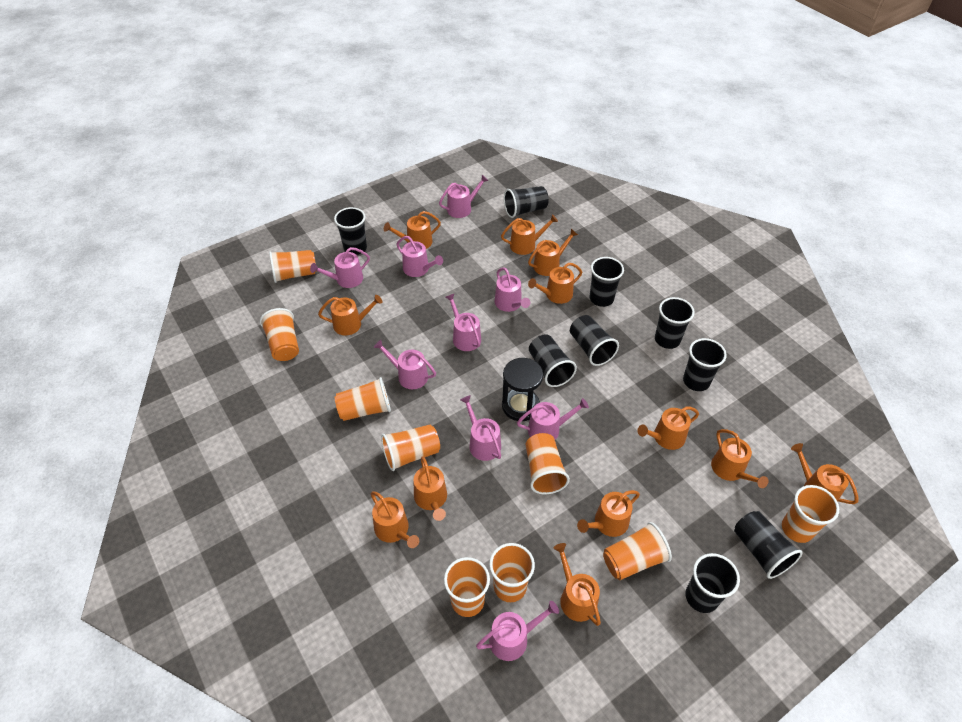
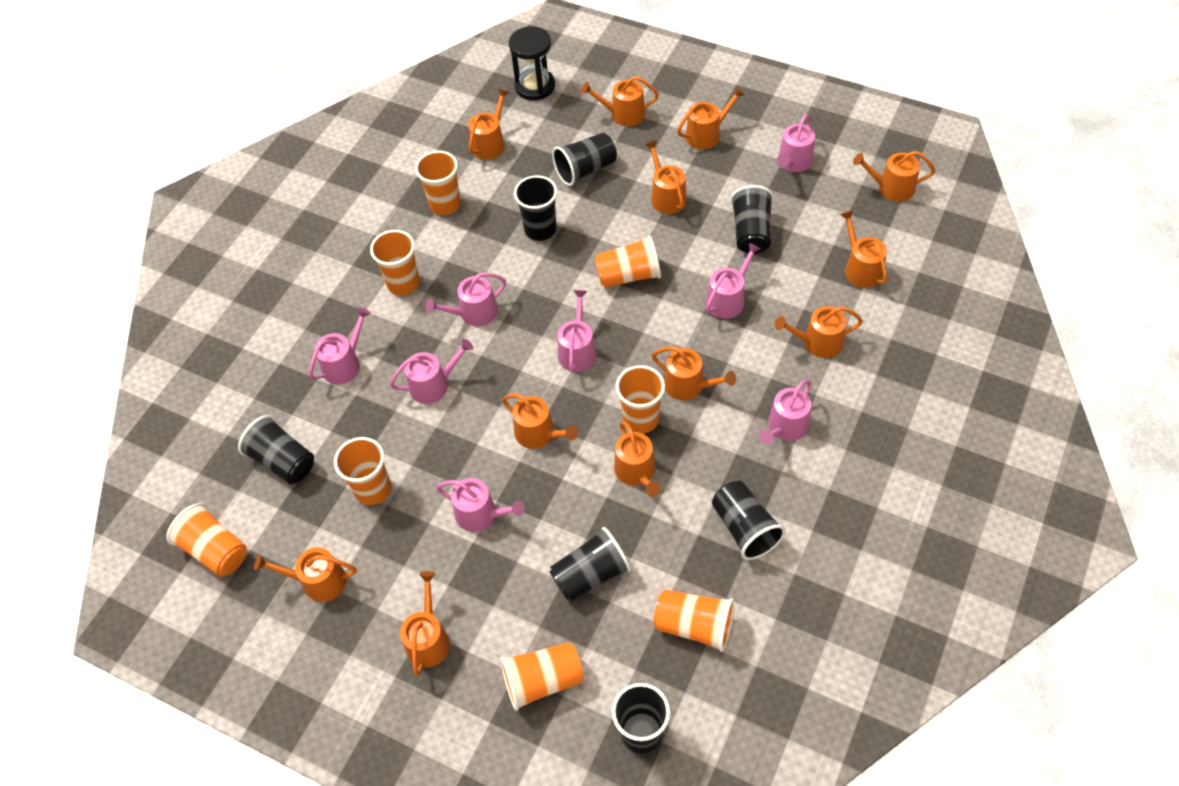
black cup: 9 -> 7
orange cup: 9 -> 8
pink watering can: 9 -> 8

